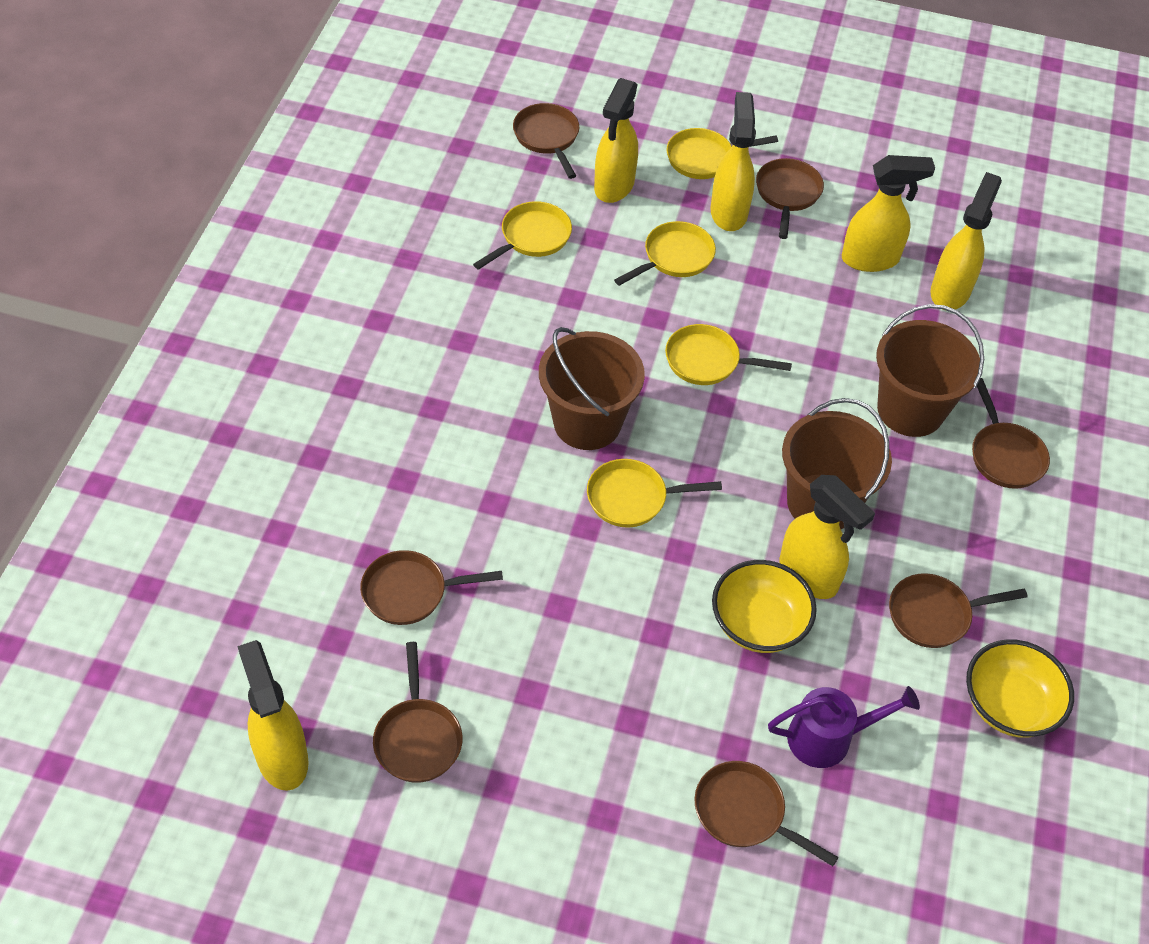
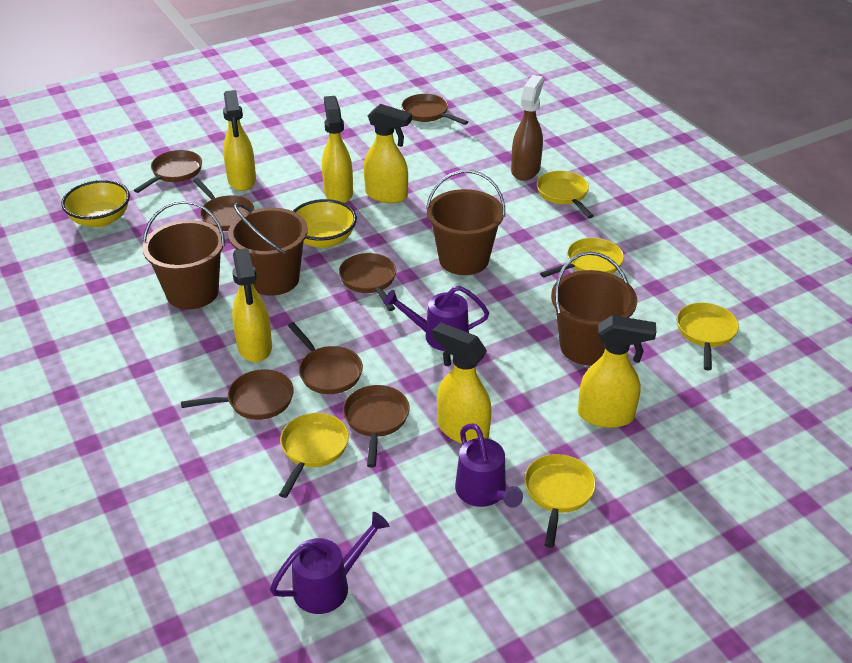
brown bucket: 3 -> 4
brown spray bottle: 0 -> 1
purple watering can: 1 -> 3

